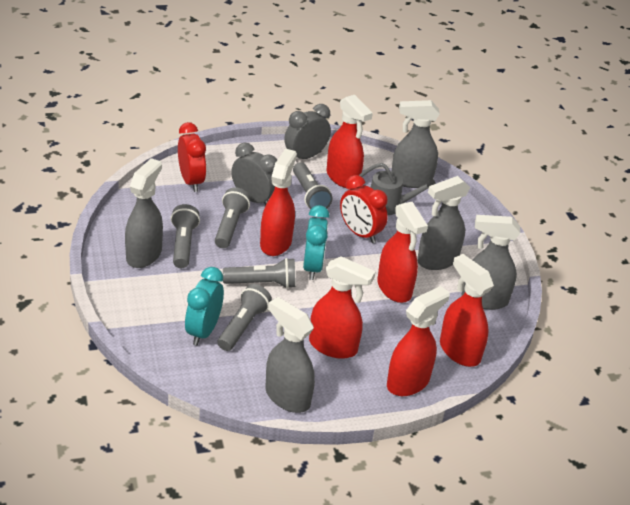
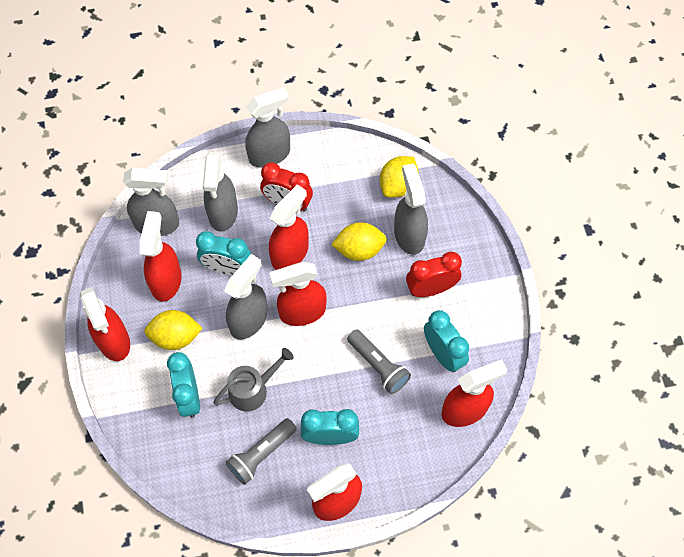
grey clock: 2 -> 0
grey flashlight: 5 -> 2
turquoise clock: 2 -> 4
yellow lemon: 0 -> 3

